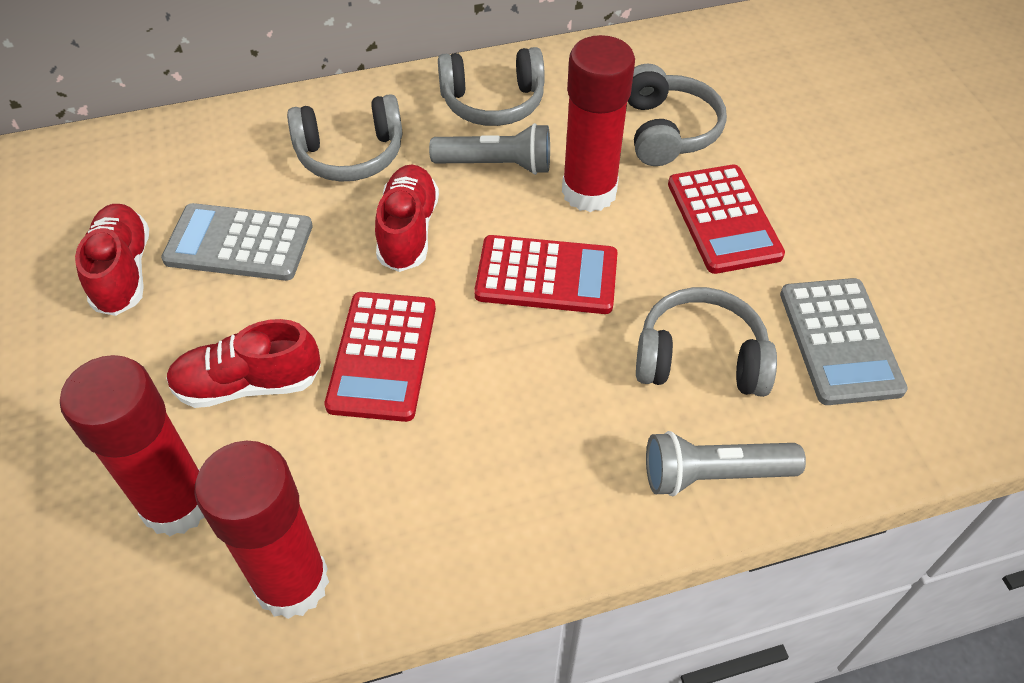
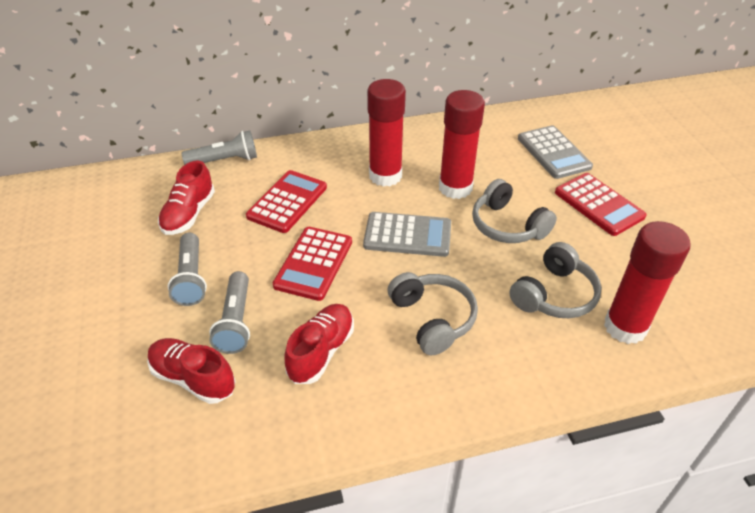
grey flashlight: 2 -> 3
grey headphones: 4 -> 3

